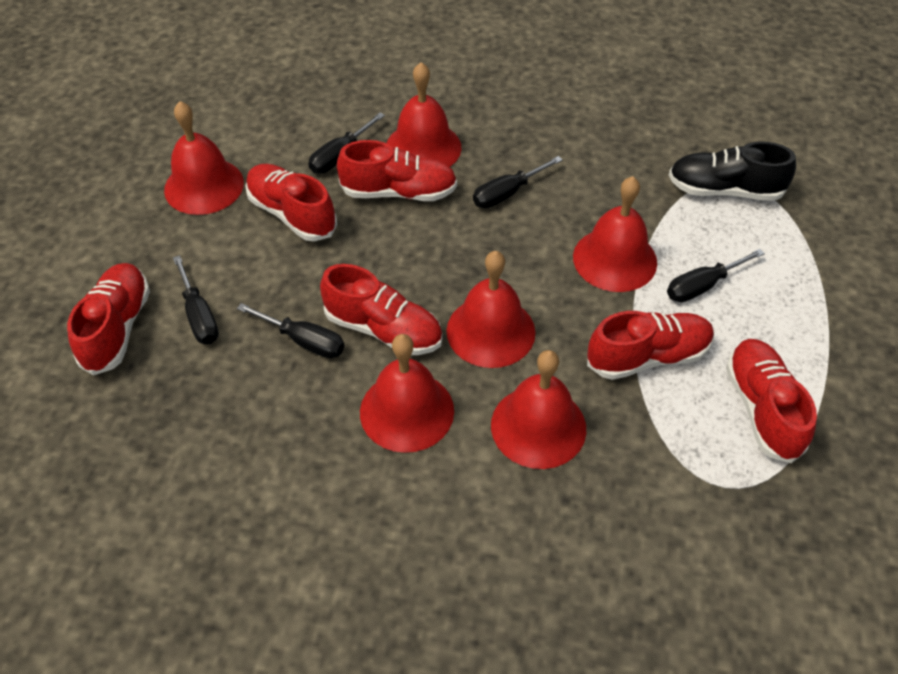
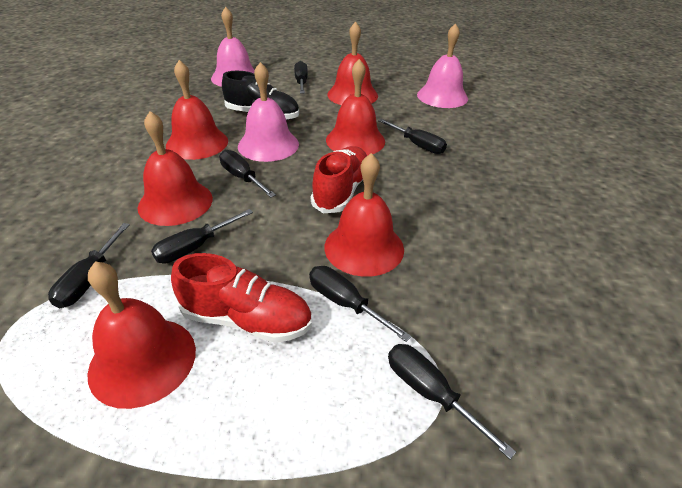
black screwdriver: 5 -> 7
pink bell: 0 -> 3
red shoe: 6 -> 2

